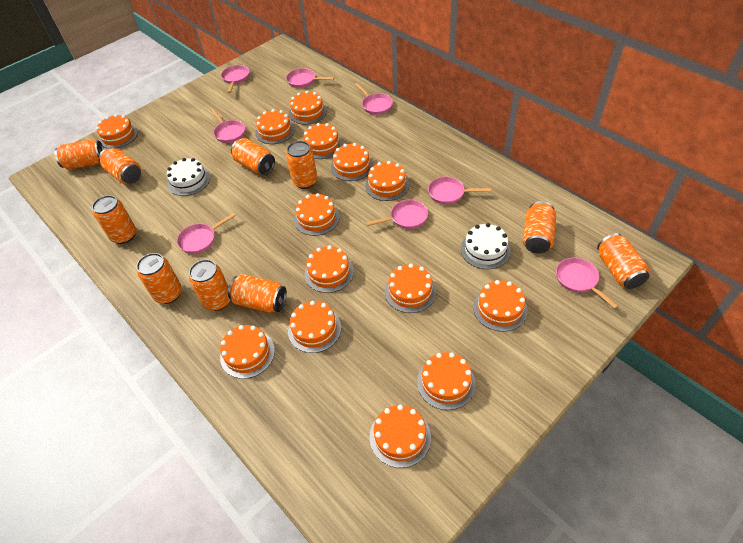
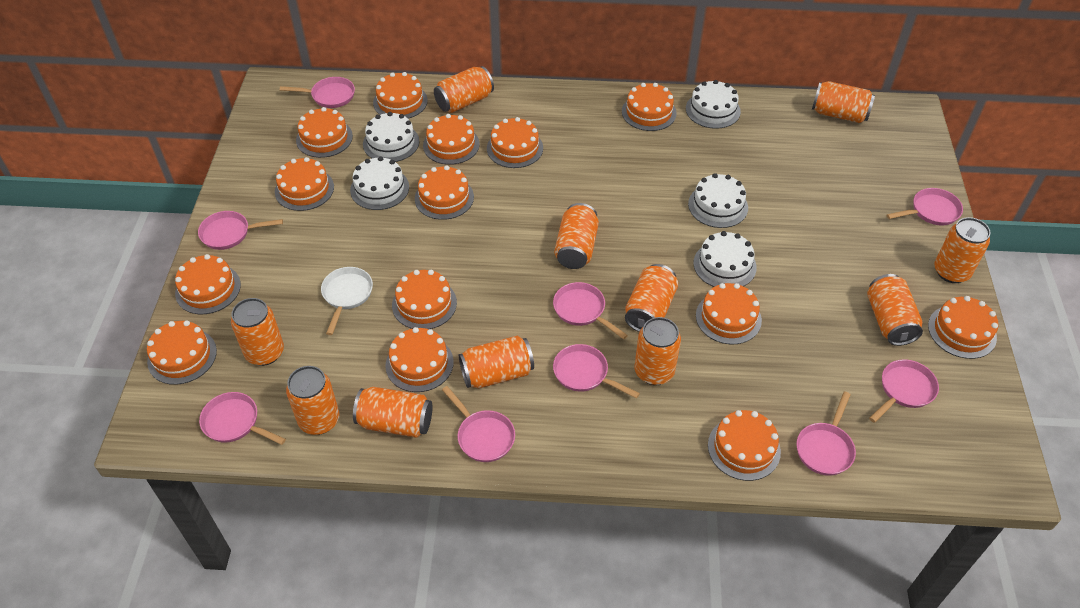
orange can: 10 -> 11
pink pan: 8 -> 9
white cake: 2 -> 5
white pan: 0 -> 1

